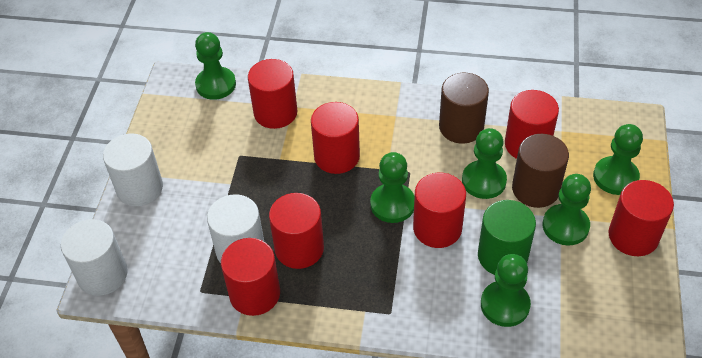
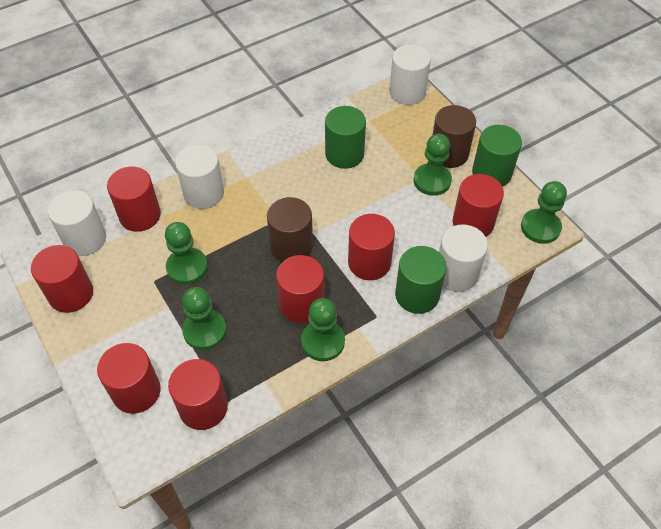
green cylinder: 1 -> 3
green pawn: 6 -> 5
white cylinder: 3 -> 4

